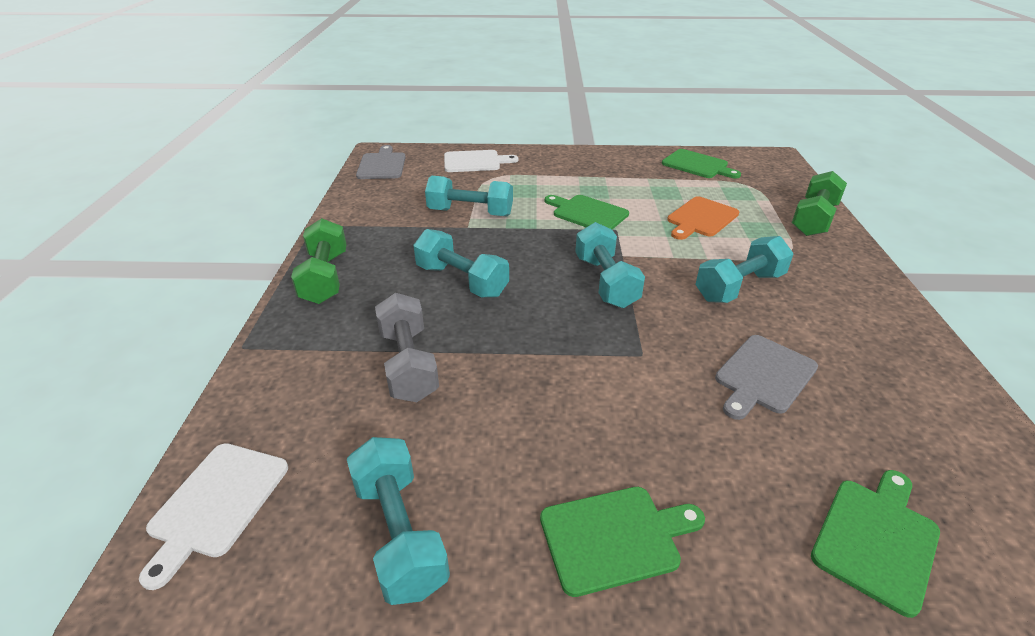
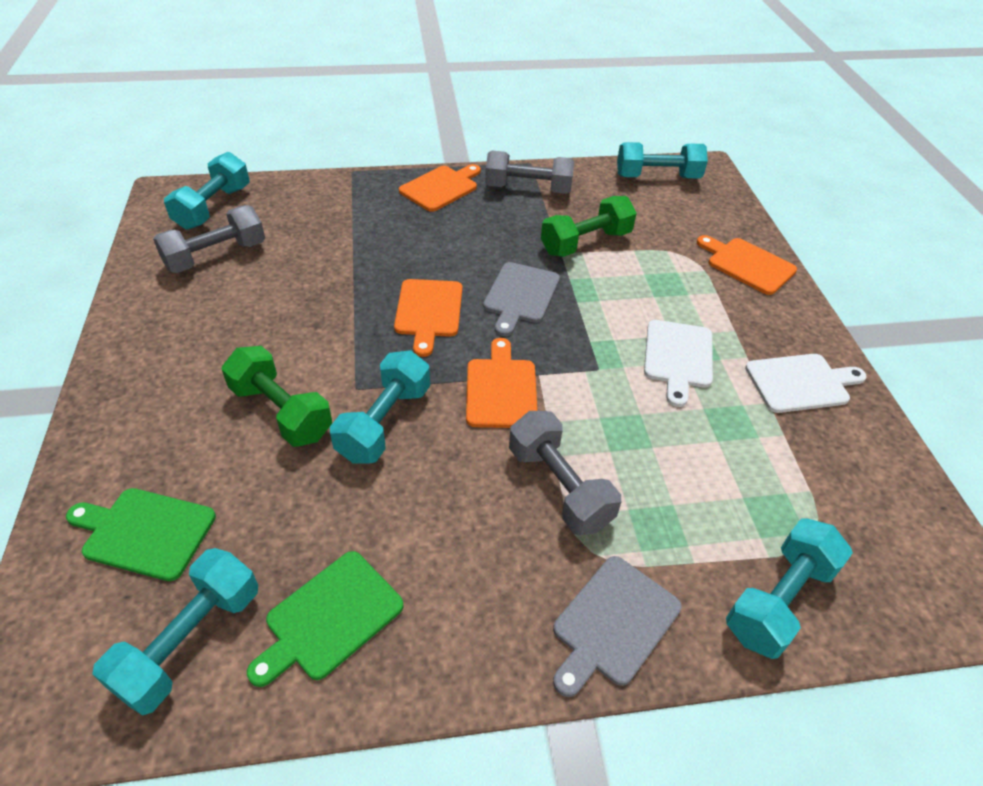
green cutting board: 4 -> 2
grey dumbbell: 1 -> 3
orange cutting board: 1 -> 4

